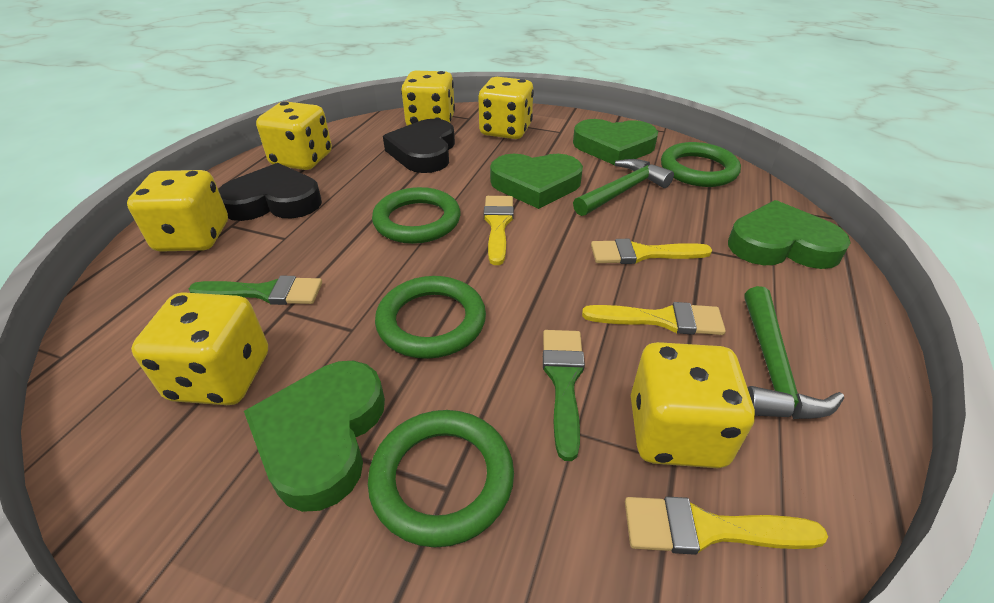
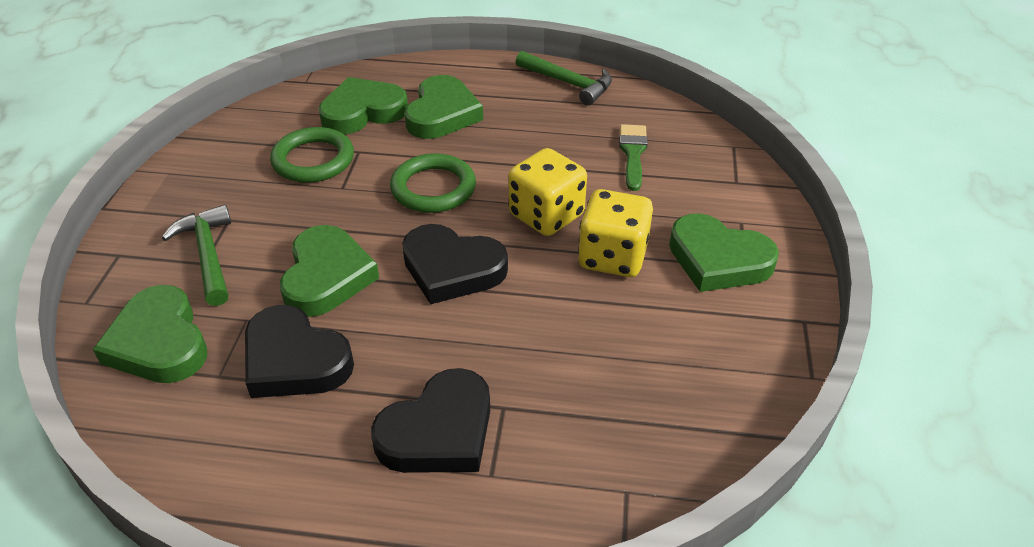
black heart: 2 -> 3
green brush: 2 -> 1
green heart: 4 -> 5
green ring: 4 -> 2
yellow brush: 4 -> 0
yellow dice: 6 -> 2

